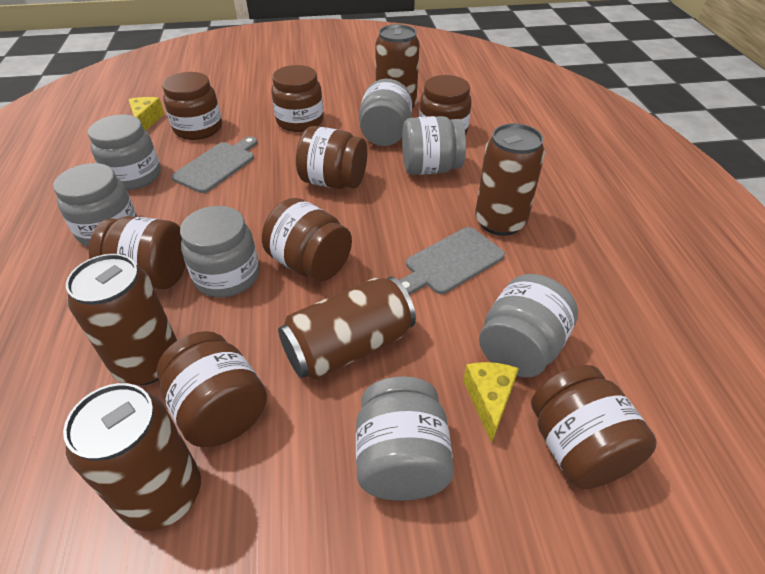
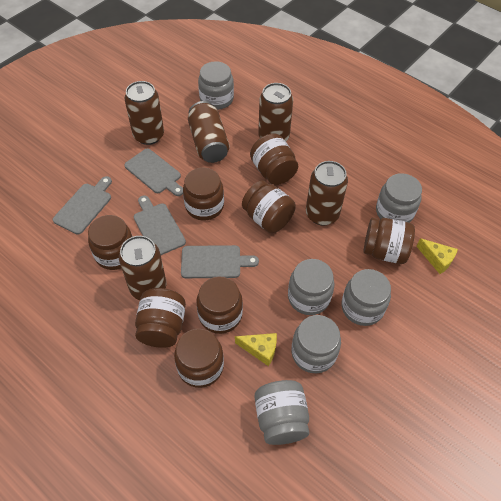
grey cutting board: 2 -> 4
grey jar: 7 -> 6

